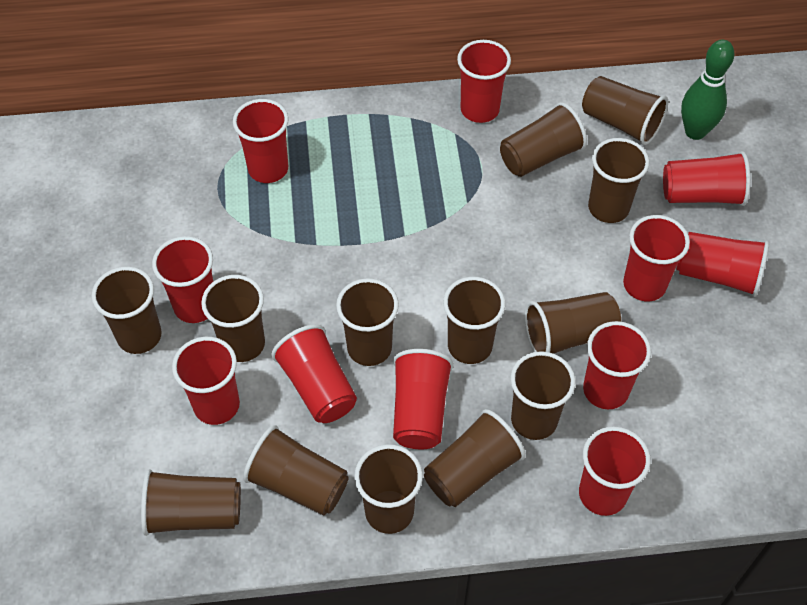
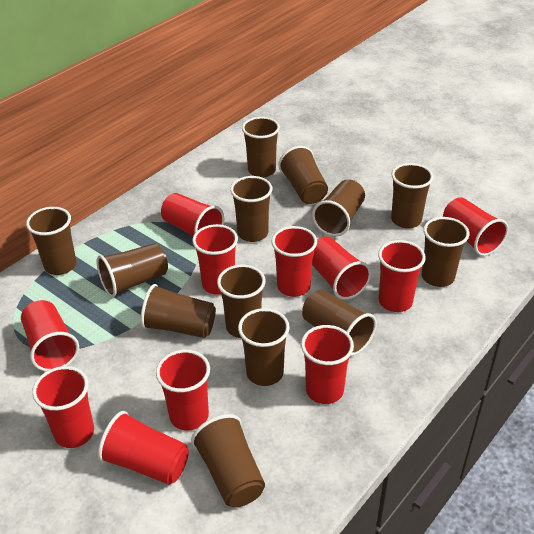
green bowling pin: 1 -> 0

